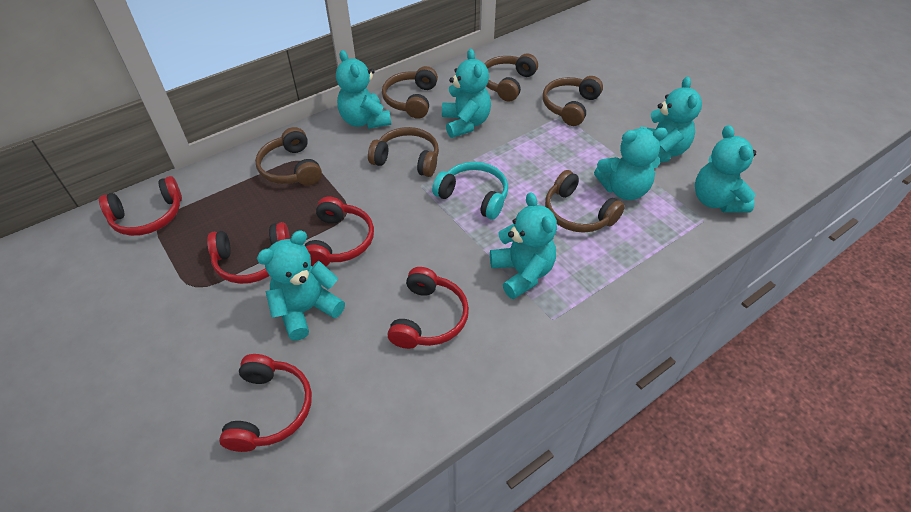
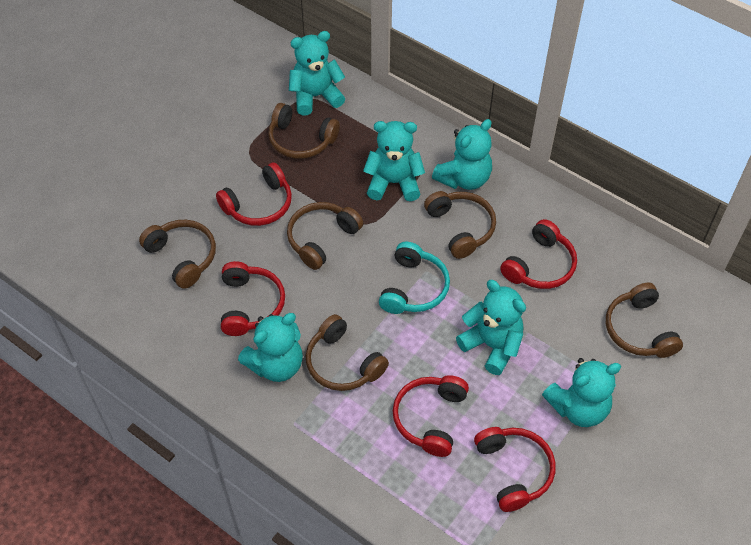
turquoise teddy bear: 7 -> 6

